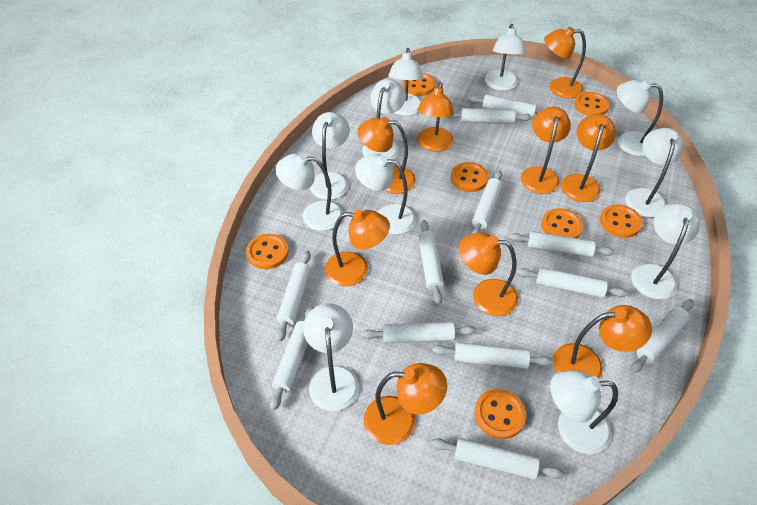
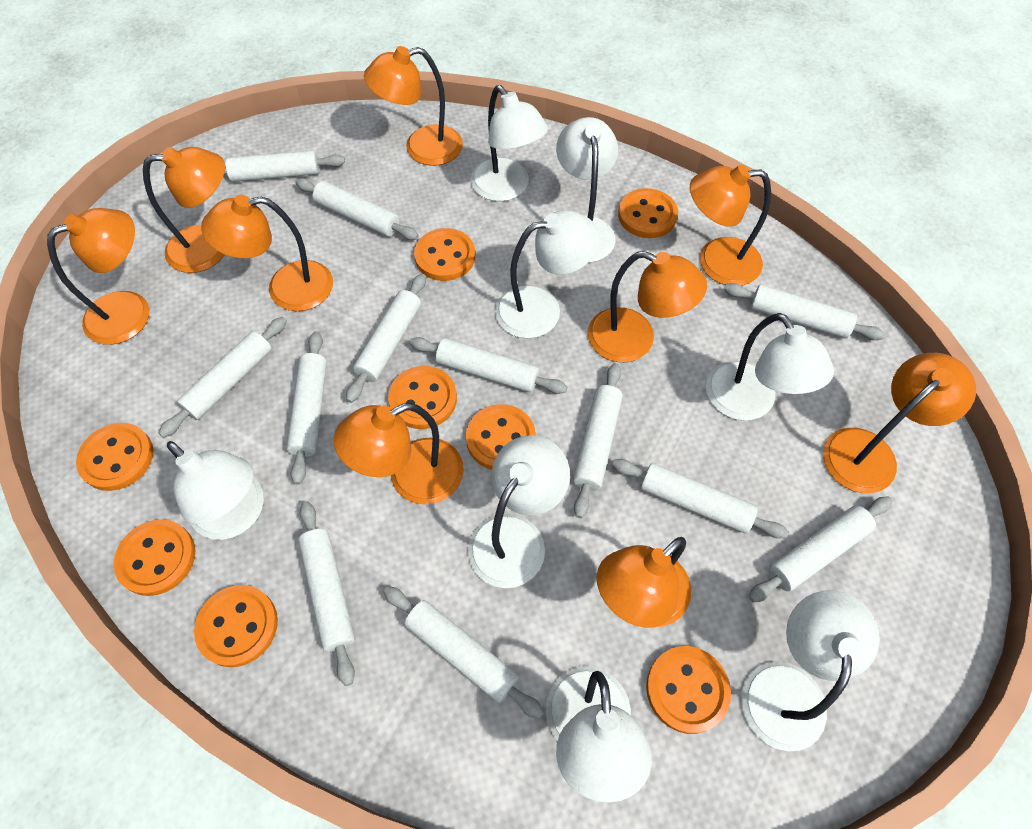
orange button: 7 -> 8
white lamp: 11 -> 8

